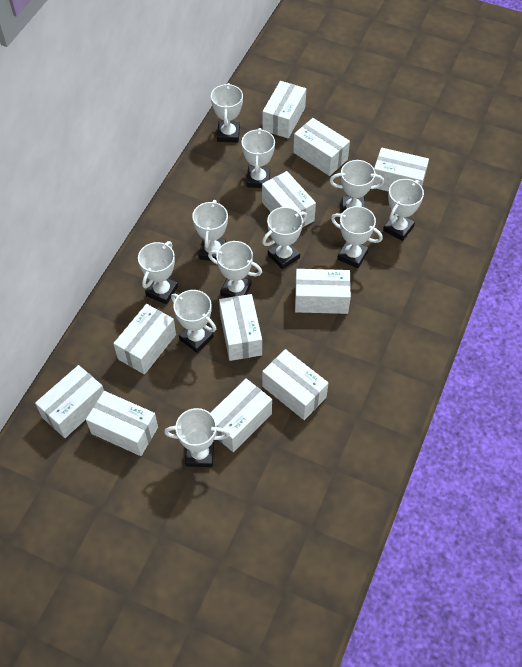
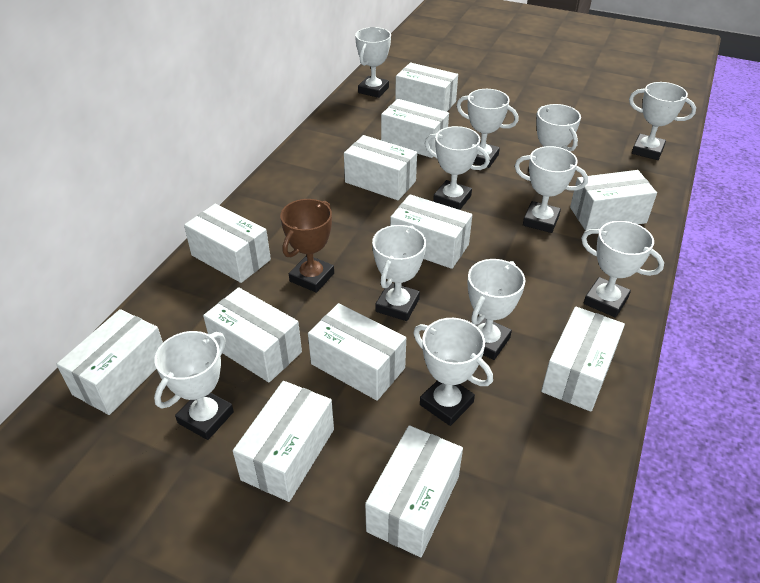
brown trophy: 0 -> 1
white box: 11 -> 12

